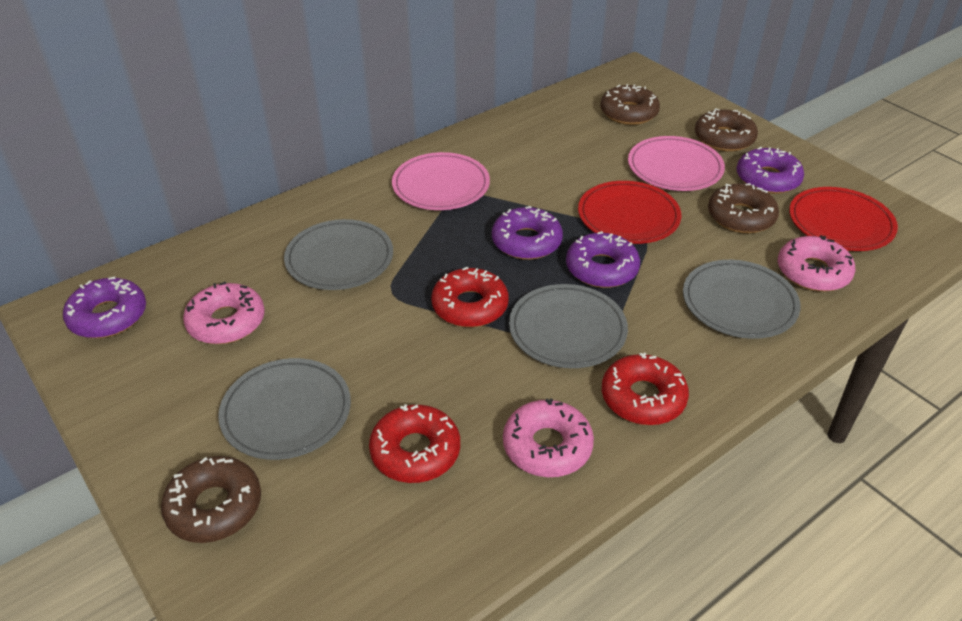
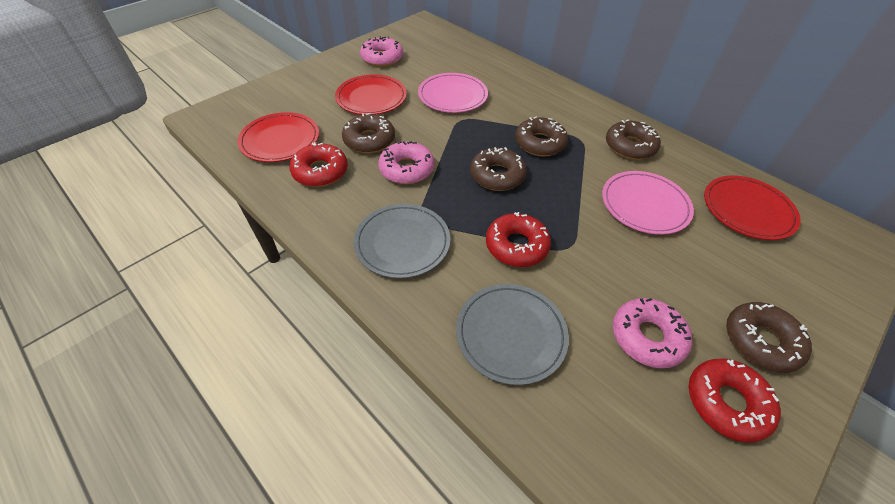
brown donut: 4 -> 5
grey plate: 4 -> 2
purple donut: 4 -> 0
red plate: 2 -> 3

